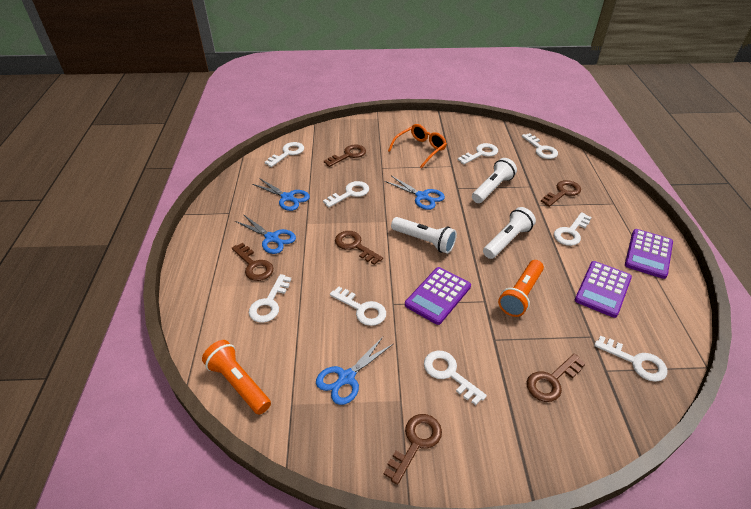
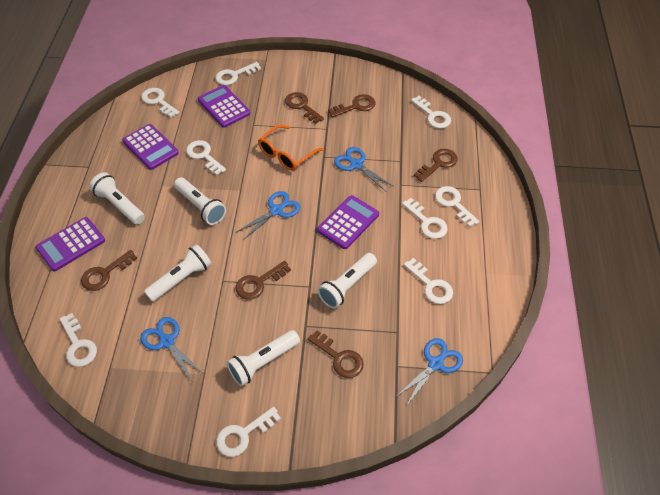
orange flashlight: 2 -> 0
purple calculator: 3 -> 4
white flashlight: 3 -> 5

